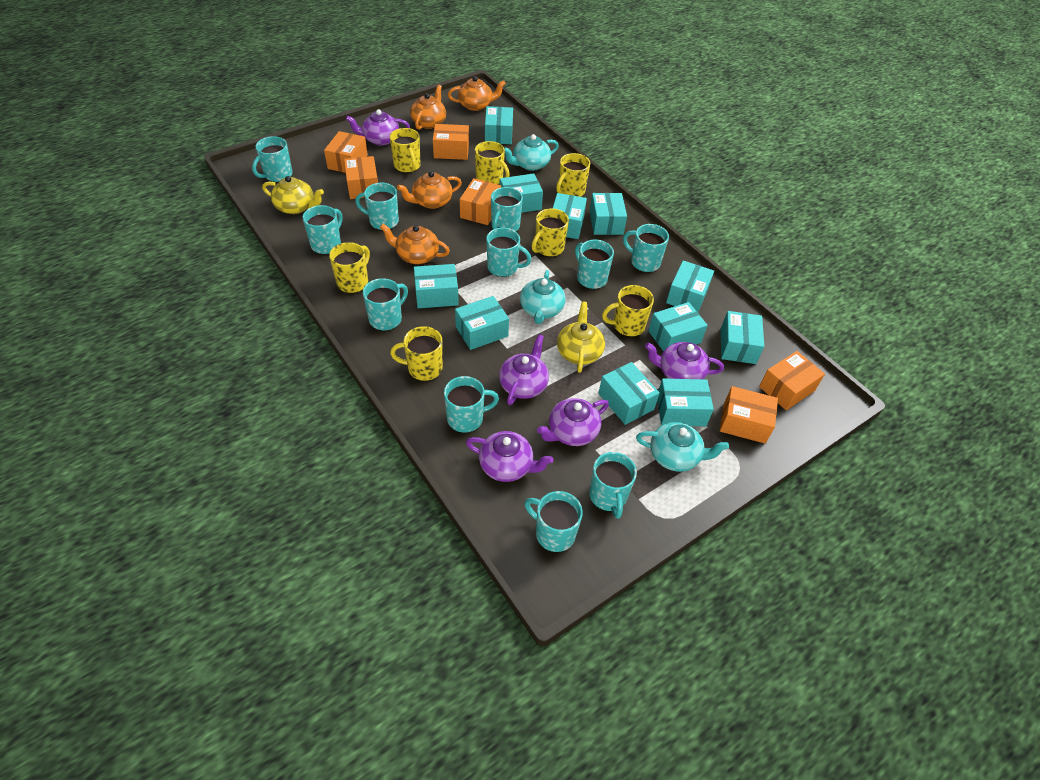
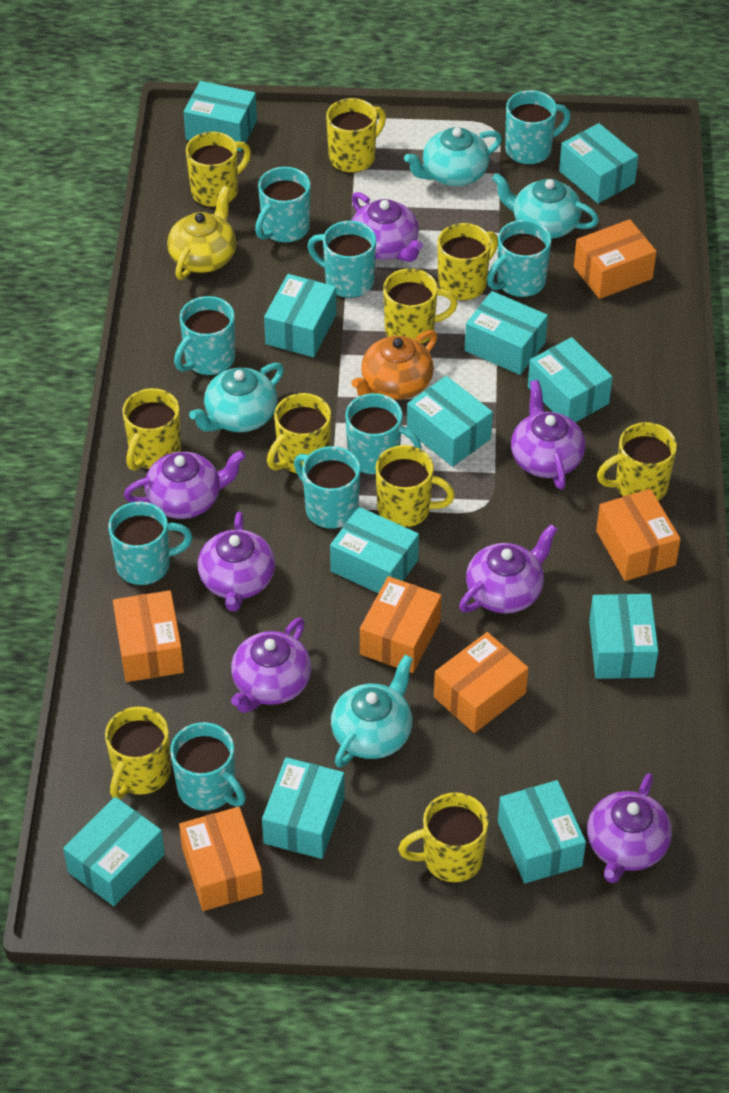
orange teapot: 4 -> 1
purple teapot: 5 -> 7
turquoise mug: 11 -> 9
turquoise teapot: 3 -> 4
yellow mug: 7 -> 10
yellow teapot: 2 -> 1

